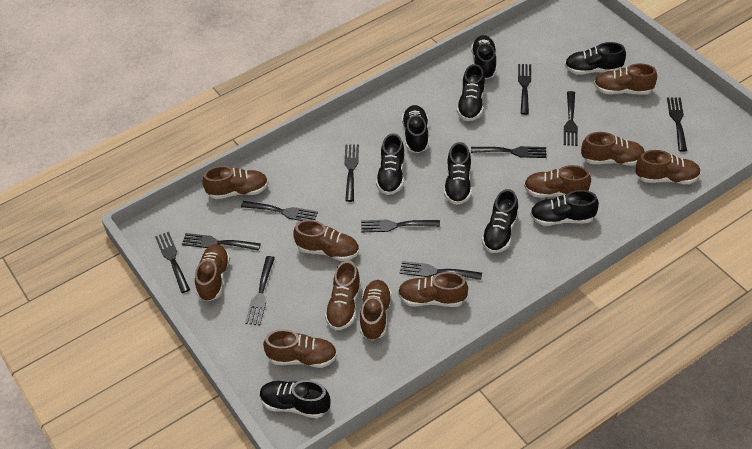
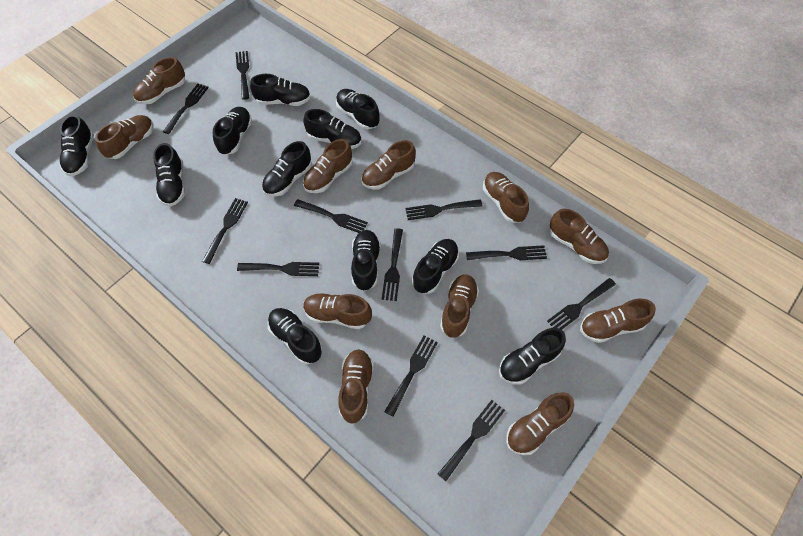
black shoe: 9 -> 11

